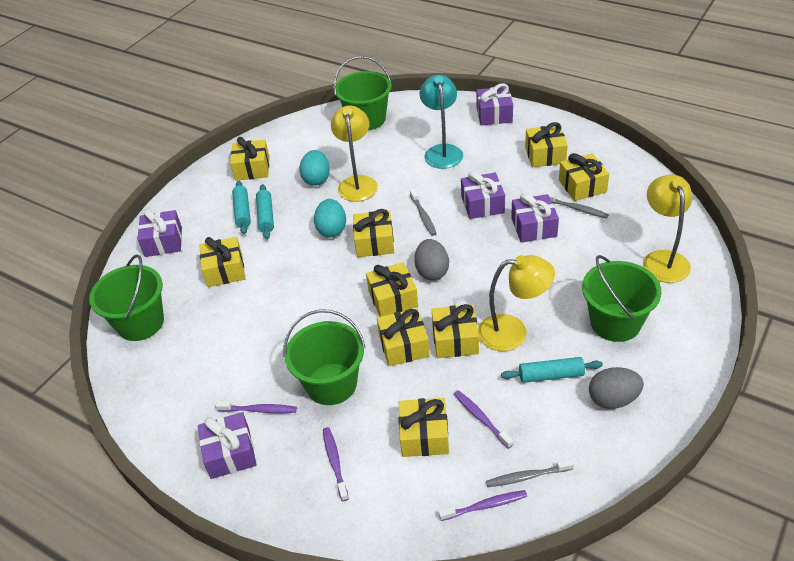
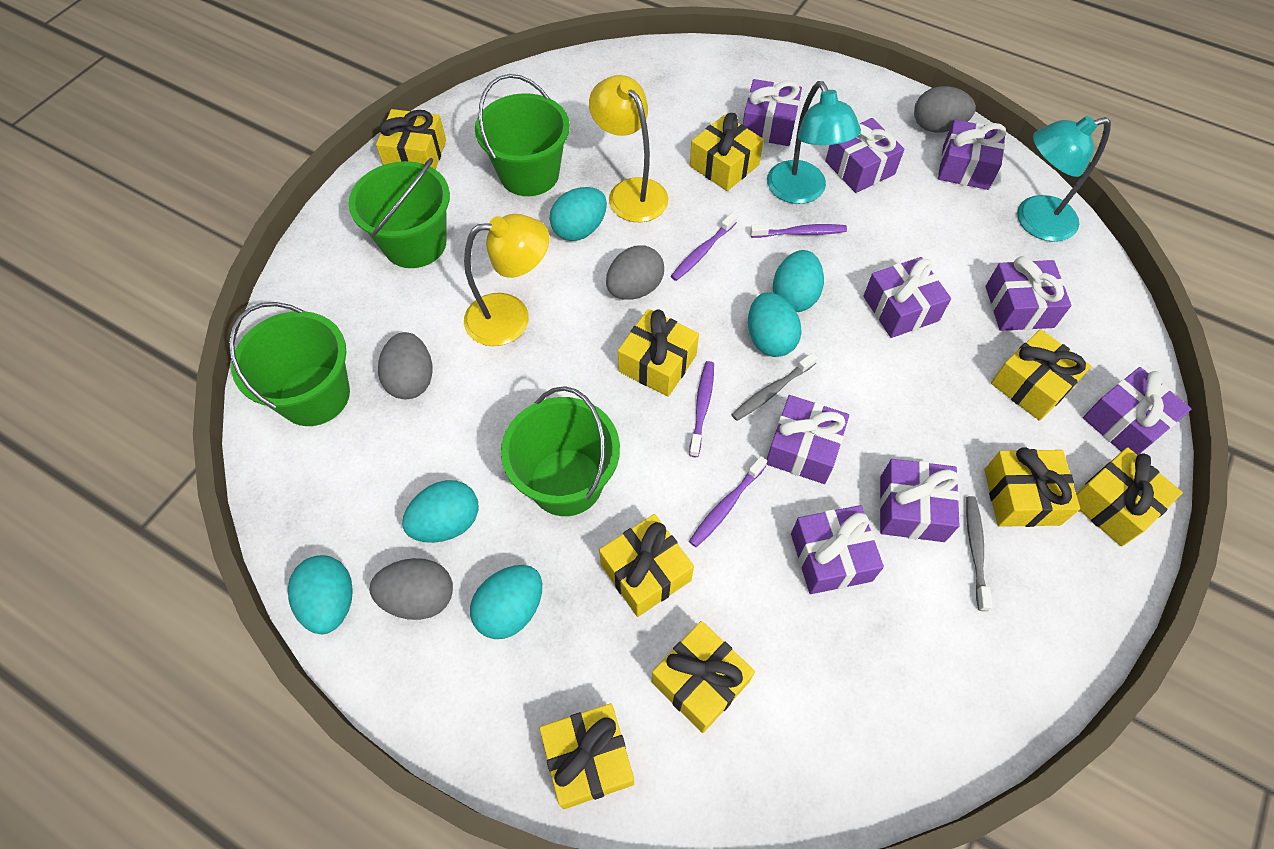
grey egg: 2 -> 4
grey toothbrush: 3 -> 2
purple gift: 5 -> 9
turquoise egg: 2 -> 6
turquoise lamp: 1 -> 2
turquoise rolling pin: 3 -> 0
yellow lamp: 3 -> 2

